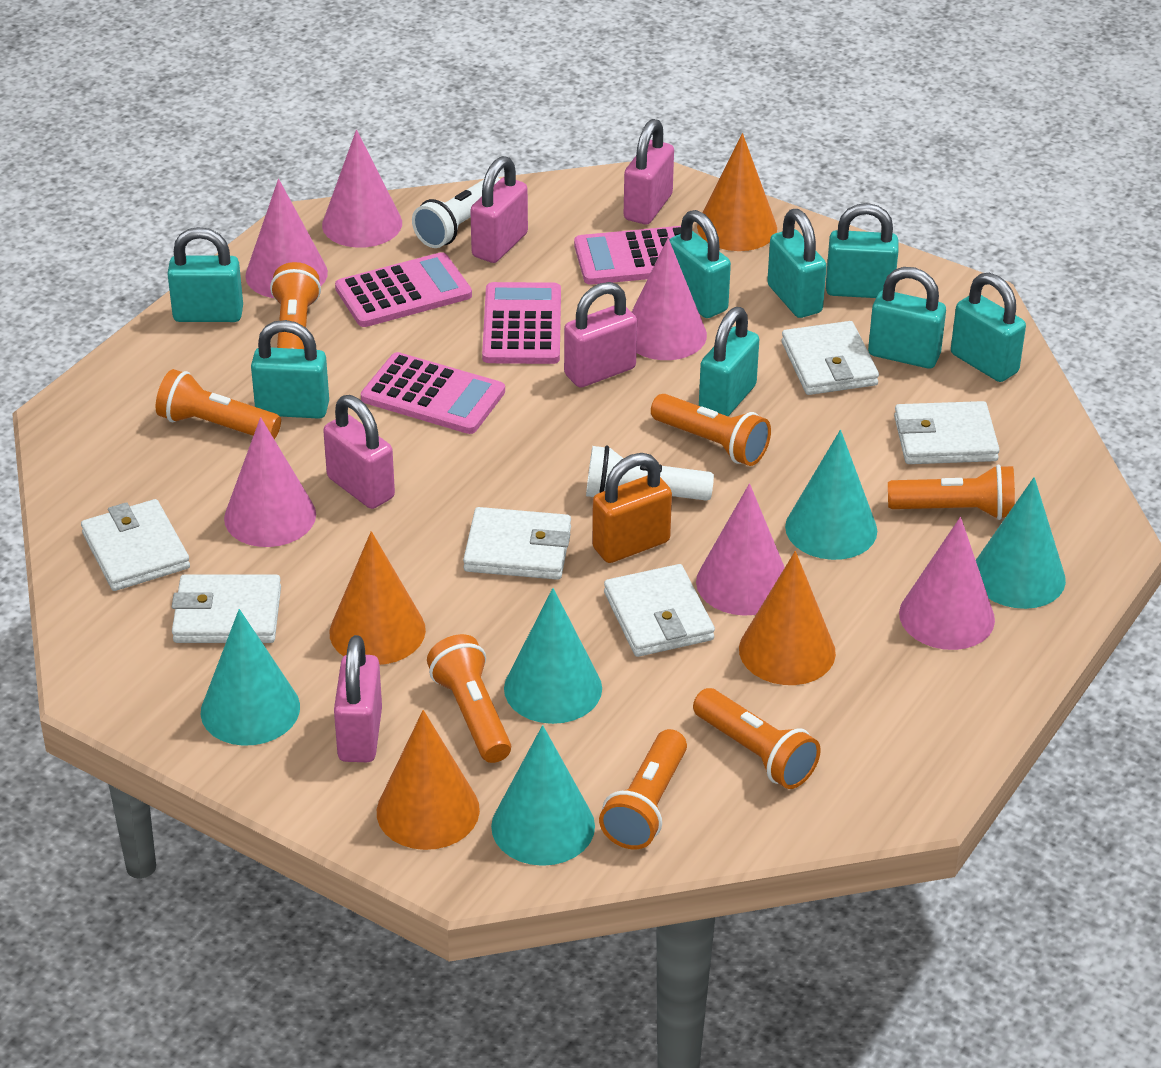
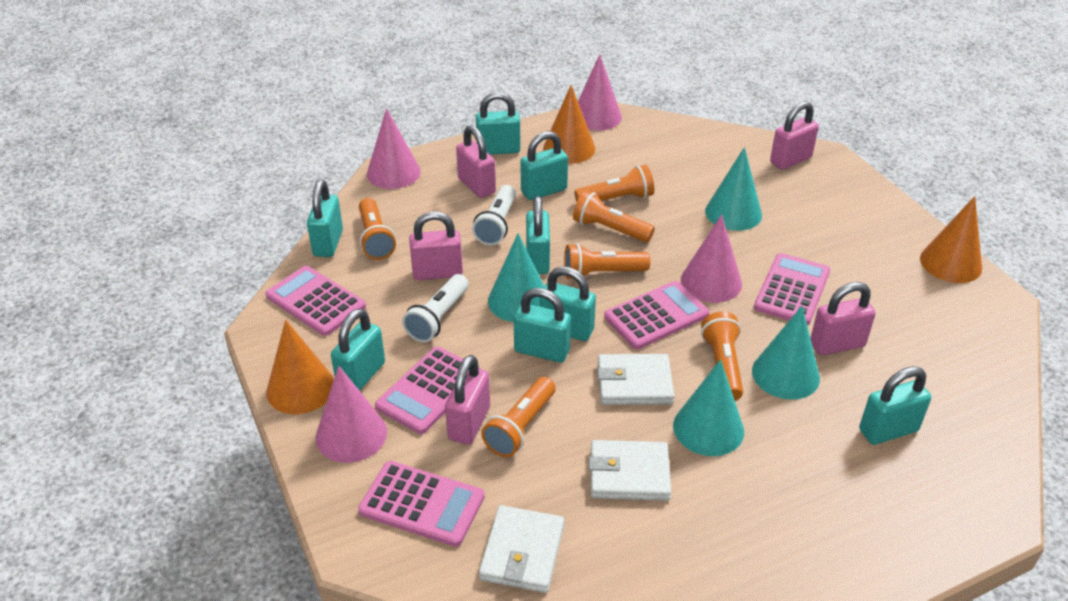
orange cone: 4 -> 3
orange flashlight: 7 -> 6
orange padlock: 1 -> 0
pink calculator: 4 -> 5
pink cone: 6 -> 4
turquoise cone: 5 -> 4
white wallet: 6 -> 3

